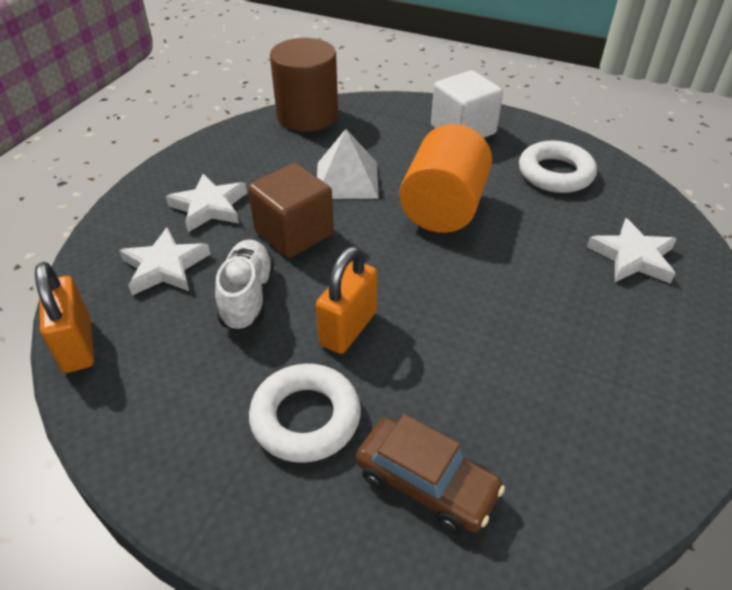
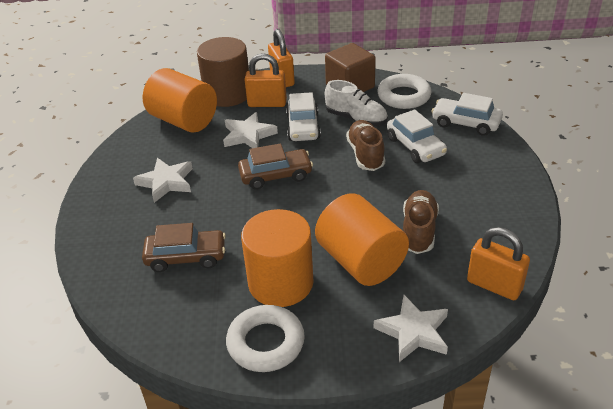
brown car: 1 -> 2
brown shoe: 0 -> 2
orange cylinder: 1 -> 3
orange padlock: 2 -> 3
white car: 0 -> 3
white cube: 1 -> 0
white pyramid: 1 -> 0

